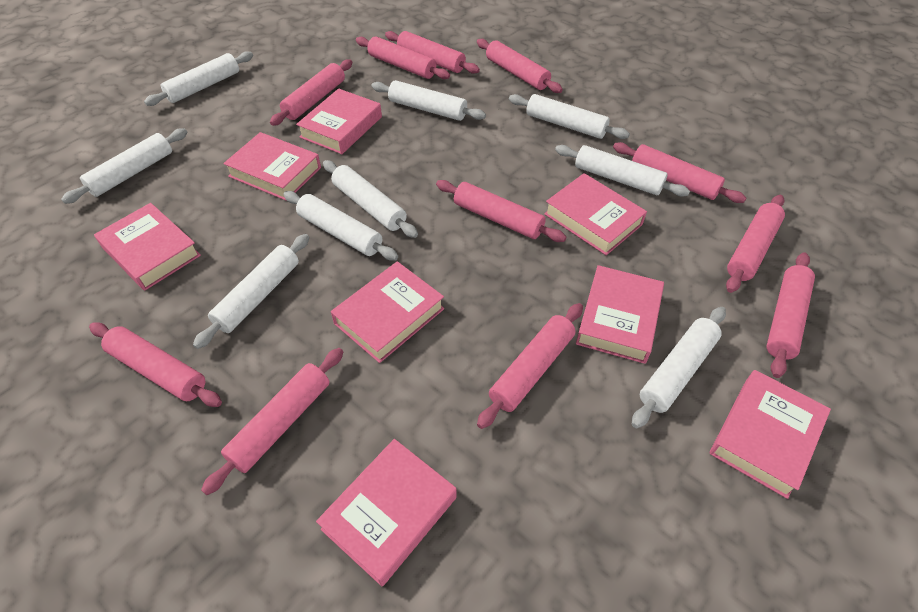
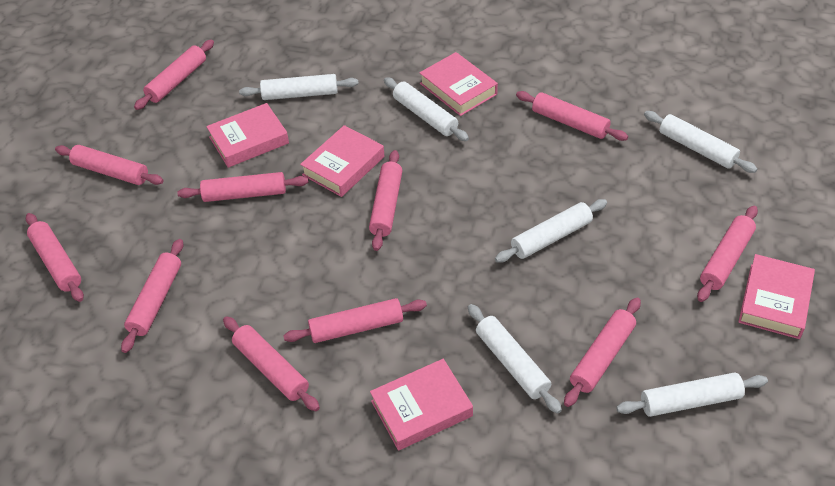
pink book: 8 -> 5
white rolling pin: 9 -> 6

